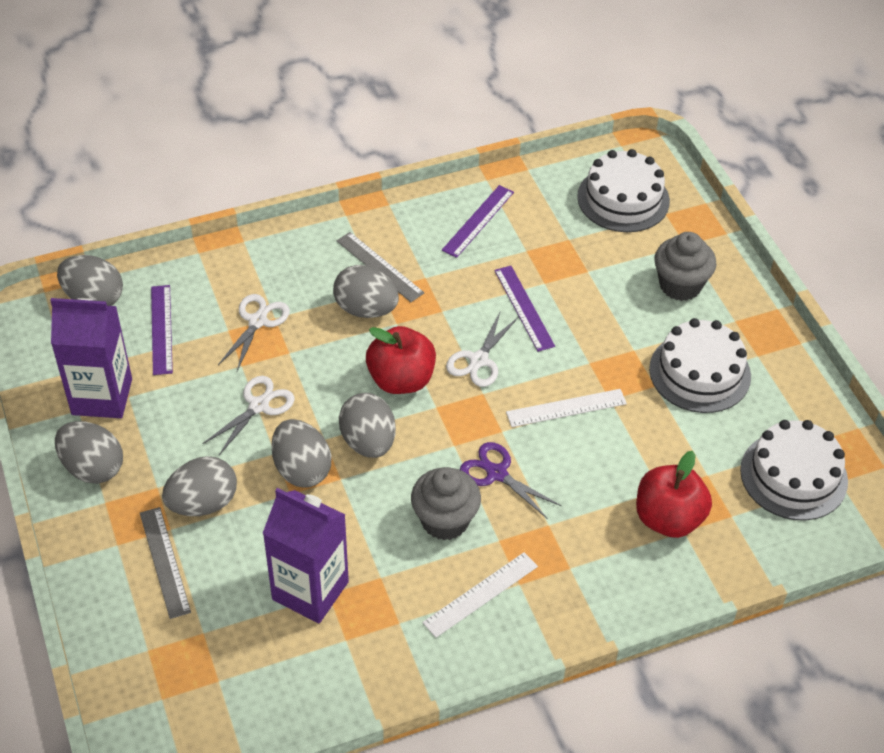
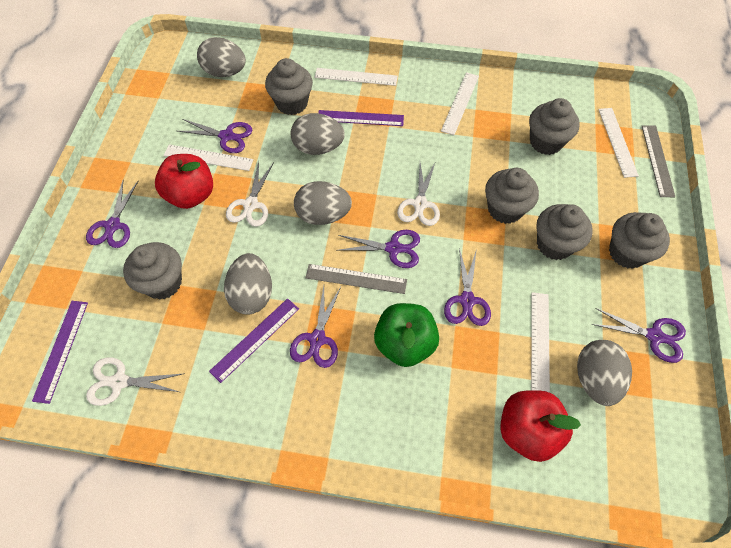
green apple: 0 -> 1
grey cupcake: 2 -> 6
grey egg: 6 -> 5
purple carton: 2 -> 0
purple scissors: 1 -> 6
white cake: 3 -> 0
white ruler: 2 -> 5

